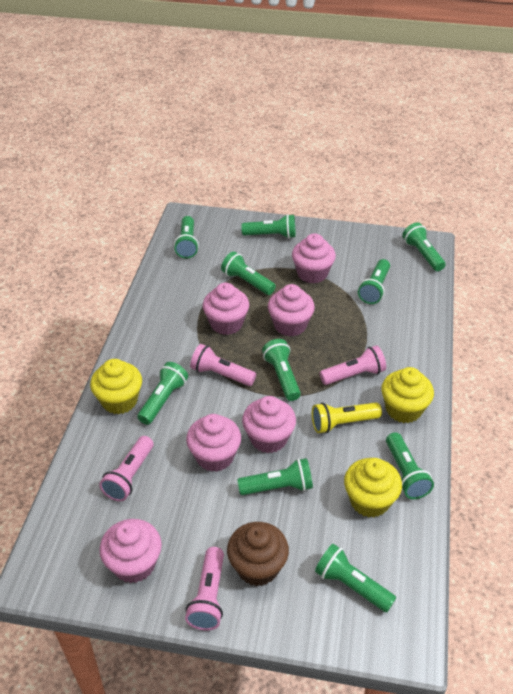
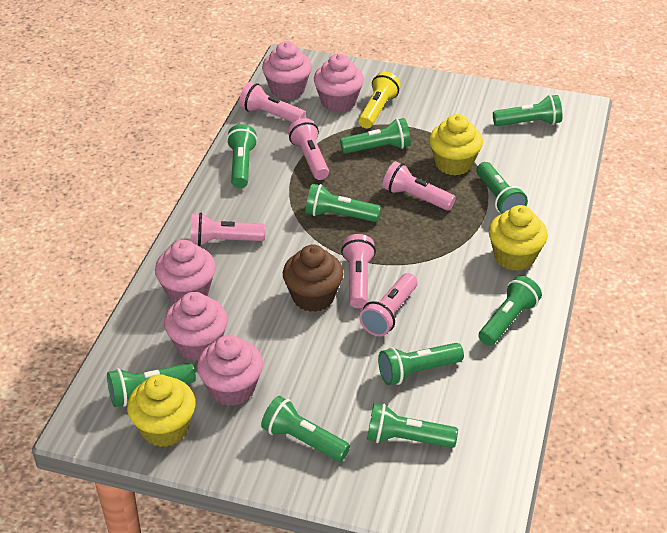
pink cupcake: 6 -> 5
pink flashlight: 4 -> 6

